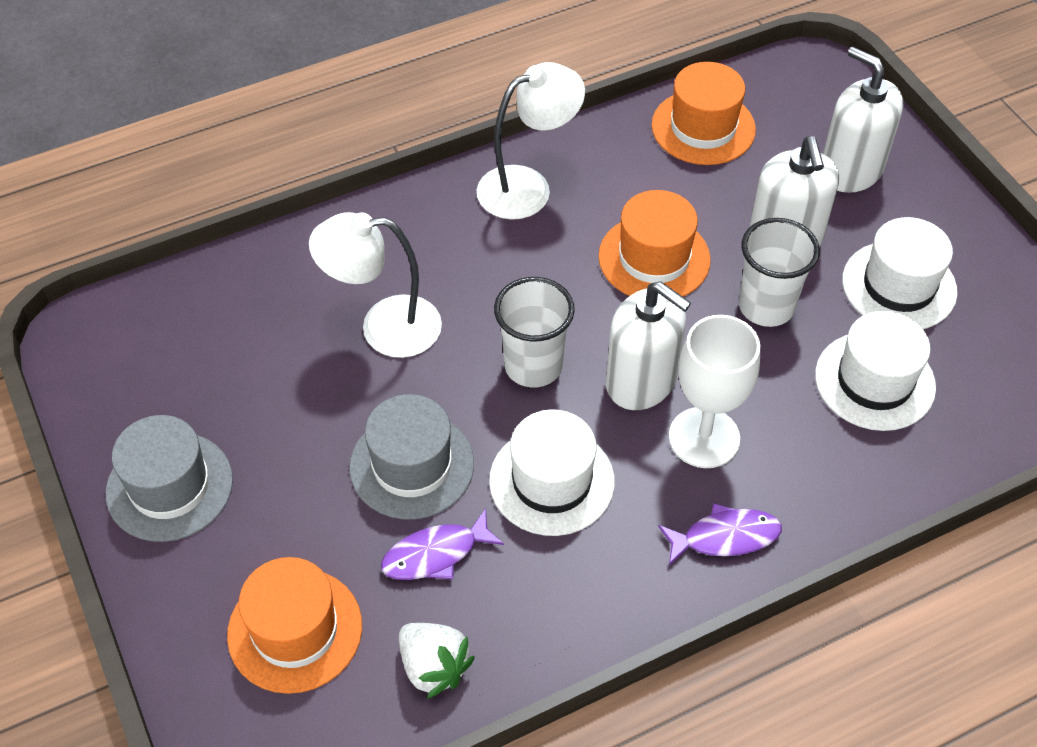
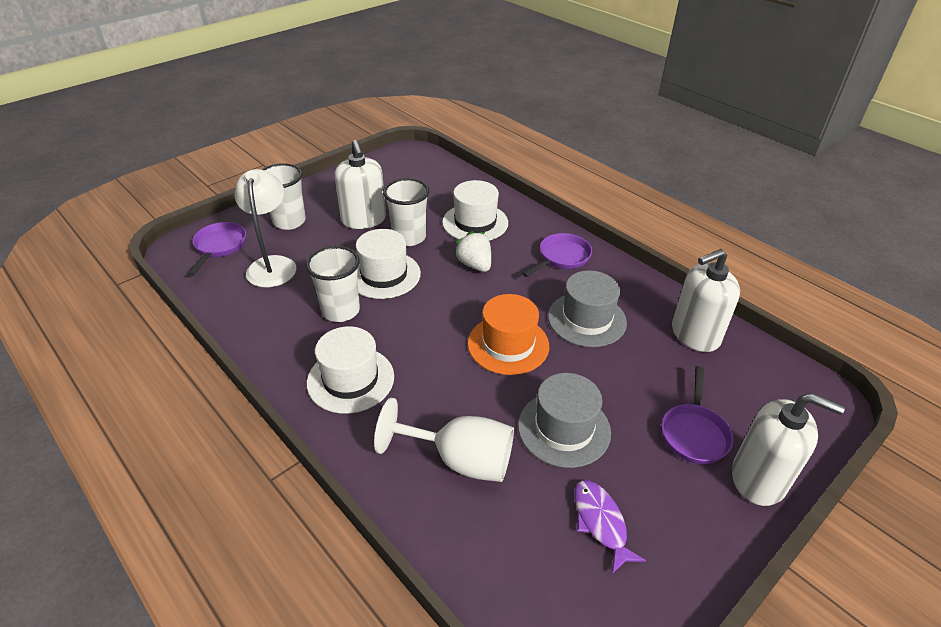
orange hat: 3 -> 1
purple fish: 2 -> 1
purple pan: 0 -> 3
white cup: 2 -> 3
white lamp: 2 -> 1

